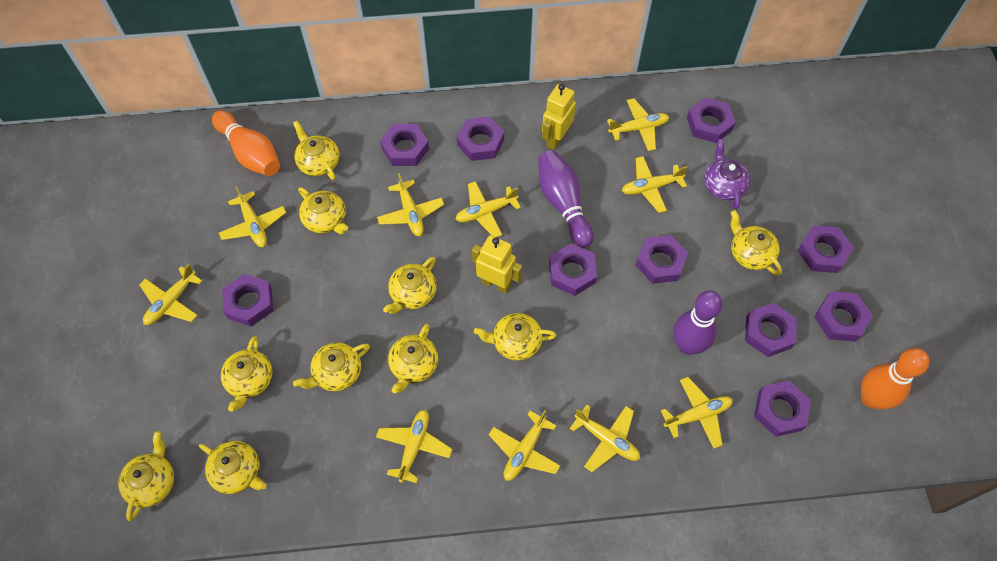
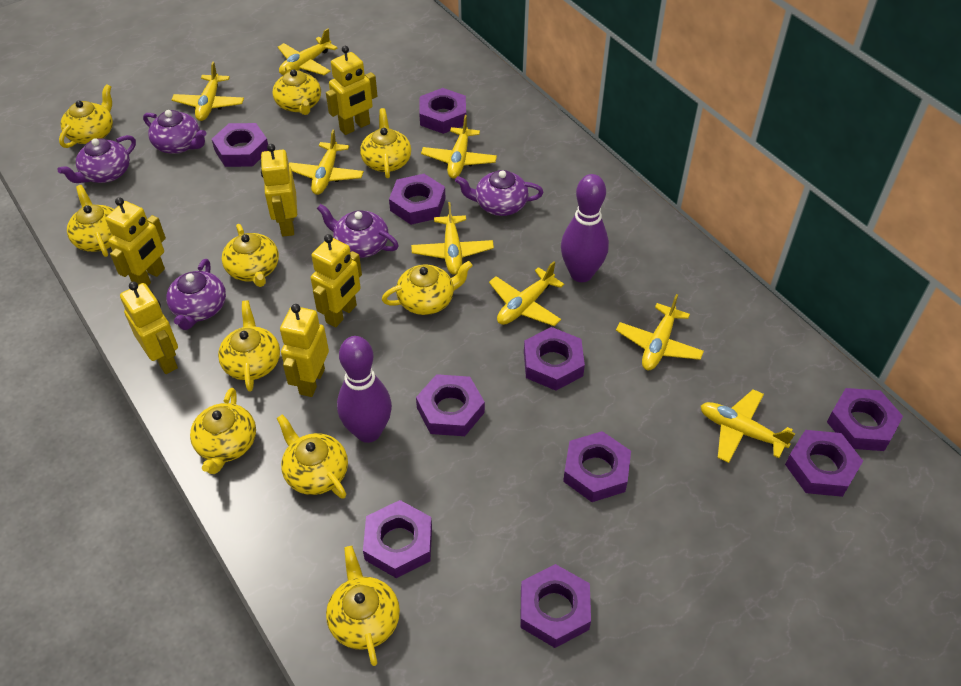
orange bowling pin: 2 -> 0
purple teapot: 1 -> 5
yellow plane: 10 -> 8
yellow robot: 2 -> 6

